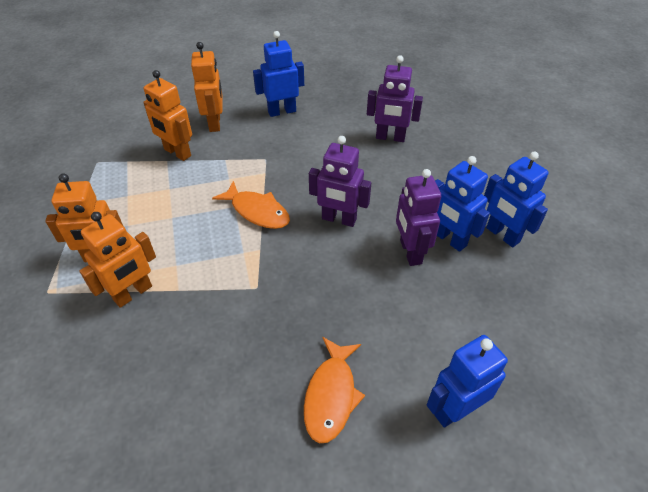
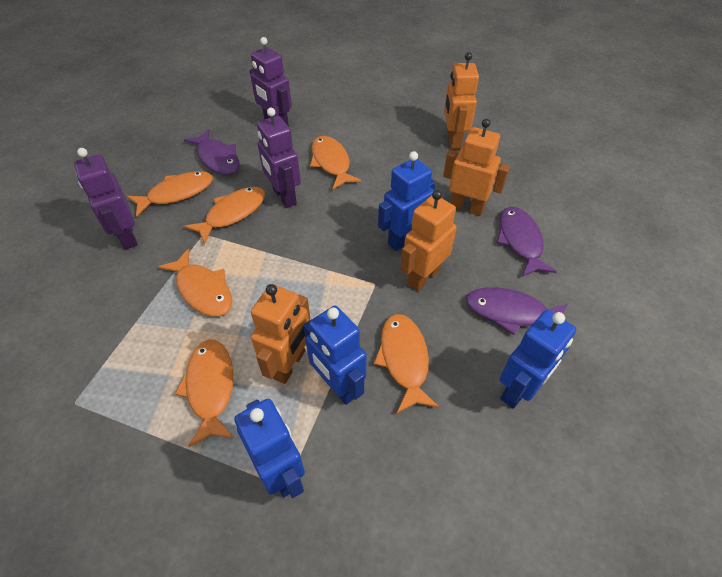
orange fish: 2 -> 6
purple fish: 0 -> 3

